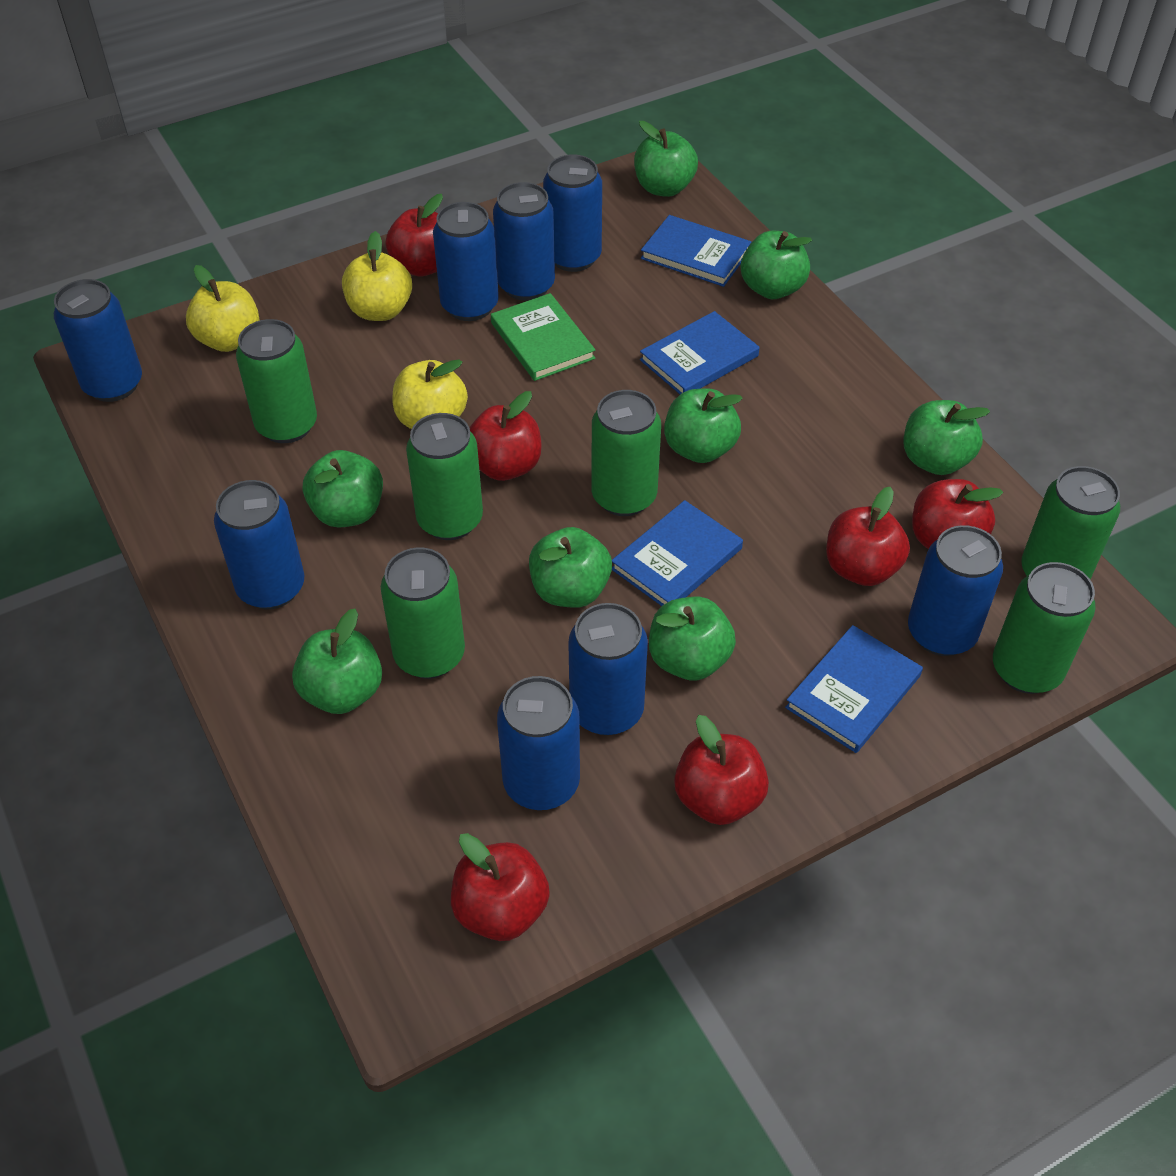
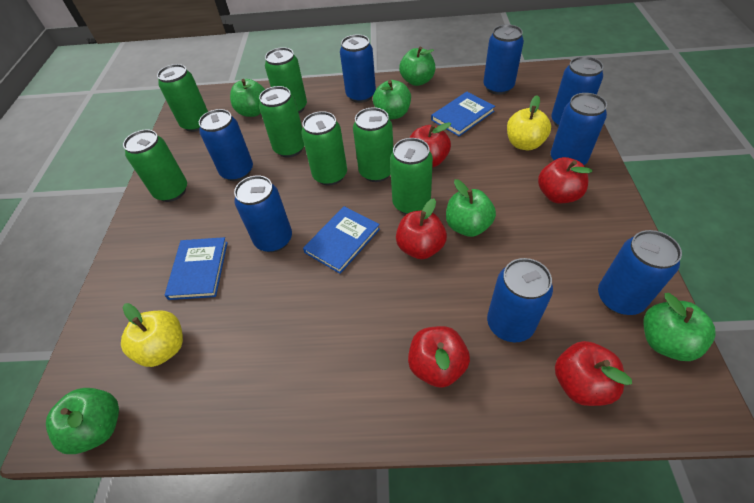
blue book: 4 -> 3
green apple: 8 -> 6
green book: 1 -> 0
green can: 6 -> 7
red apple: 6 -> 5
yellow apple: 3 -> 2

